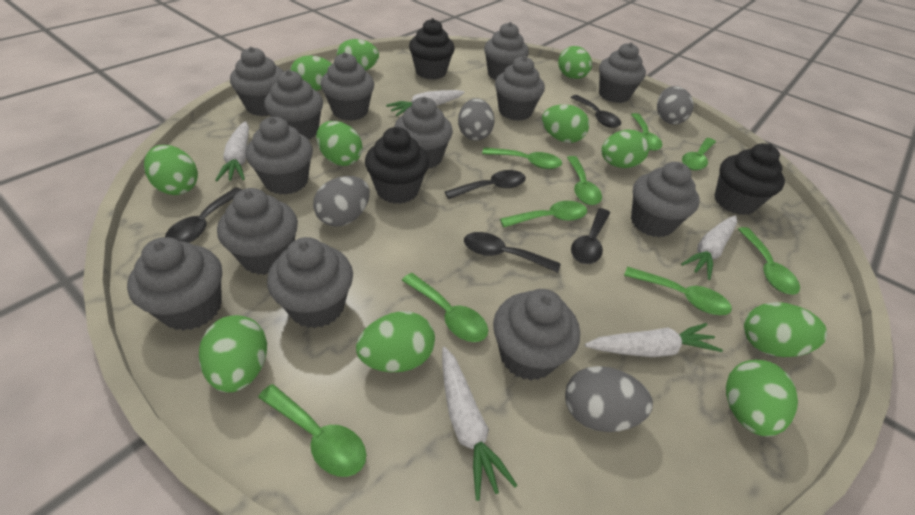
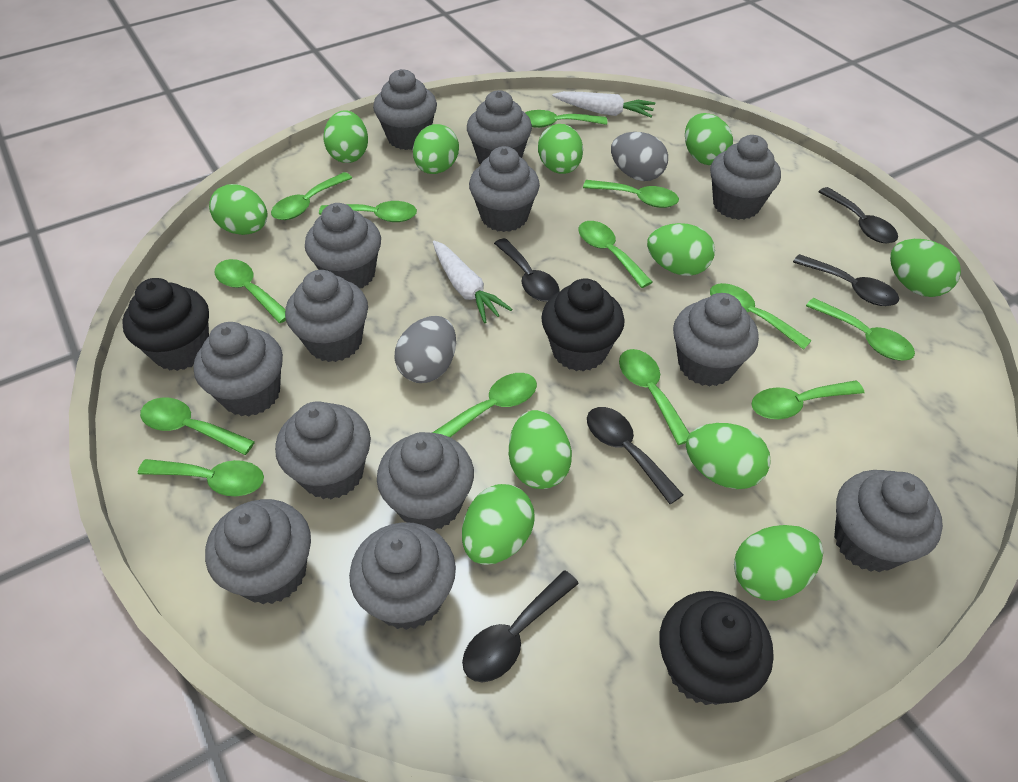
green spoon: 9 -> 13
grey egg: 4 -> 2
white carrot: 5 -> 2

